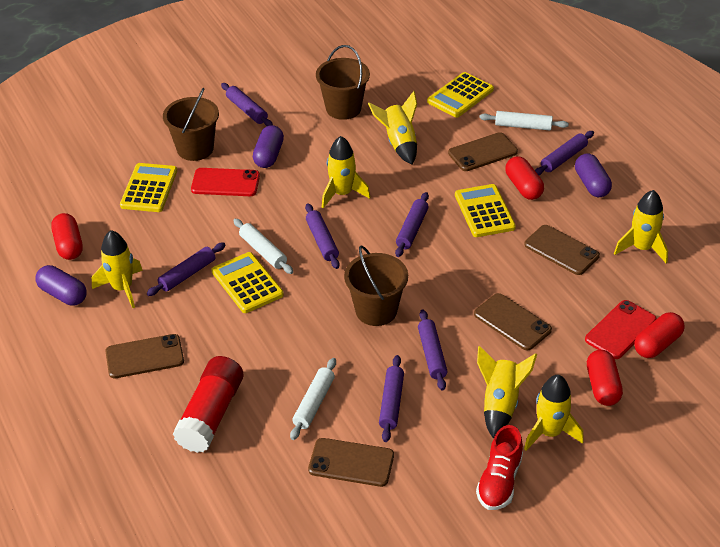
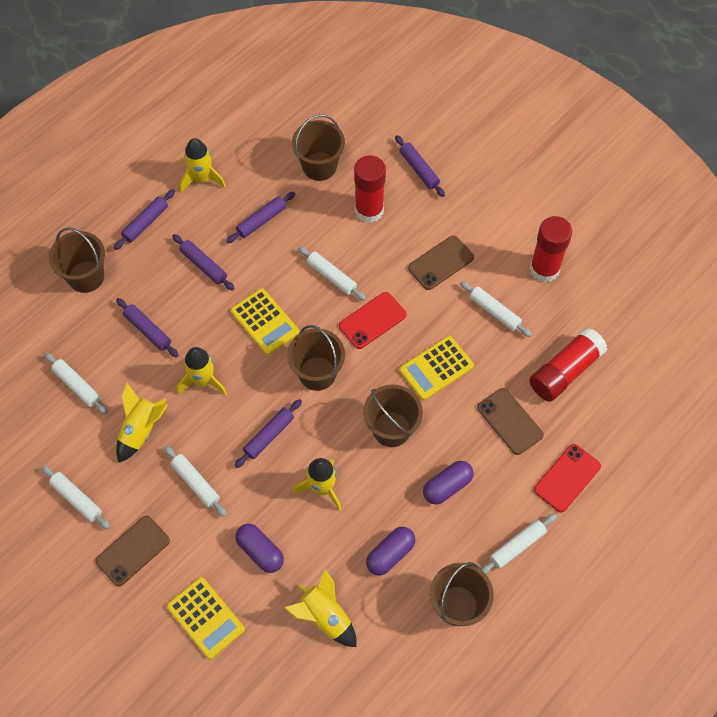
brown bucket: 3 -> 5
brown phone: 5 -> 3
purple rolling pin: 7 -> 6
red capsule: 4 -> 0
red glue stick: 1 -> 3
red shoe: 1 -> 0
white rolling pin: 3 -> 6
yellow calculator: 4 -> 3
yellow rocket: 6 -> 5

